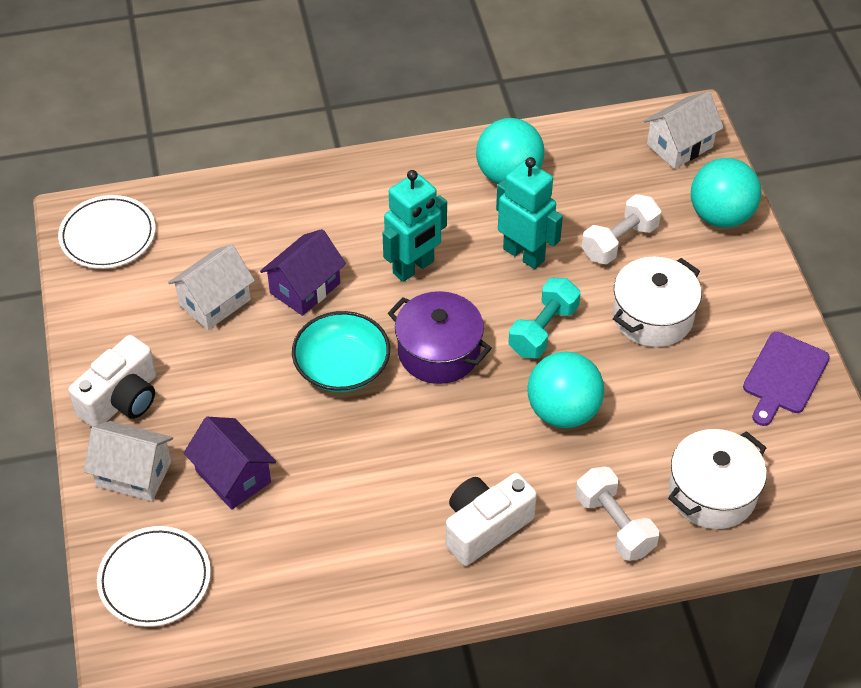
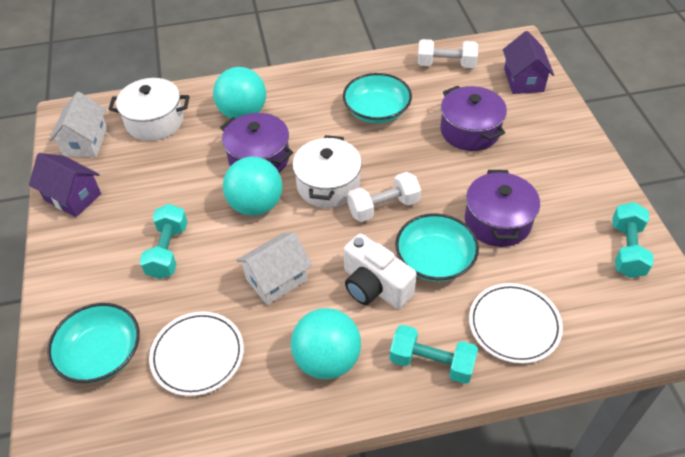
purple cutting board: 1 -> 0
purple pot: 1 -> 3
turquoise bowl: 1 -> 3
turquoise dumbbell: 1 -> 3
turquoise robot: 2 -> 0
white camera: 2 -> 1
white house: 3 -> 2

